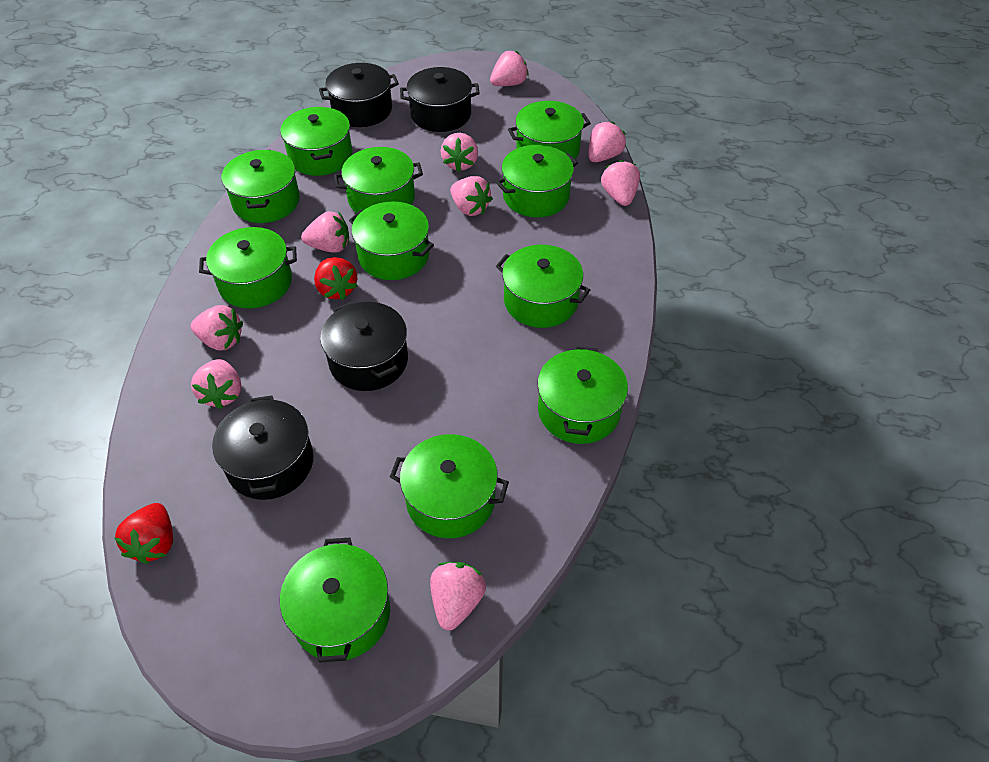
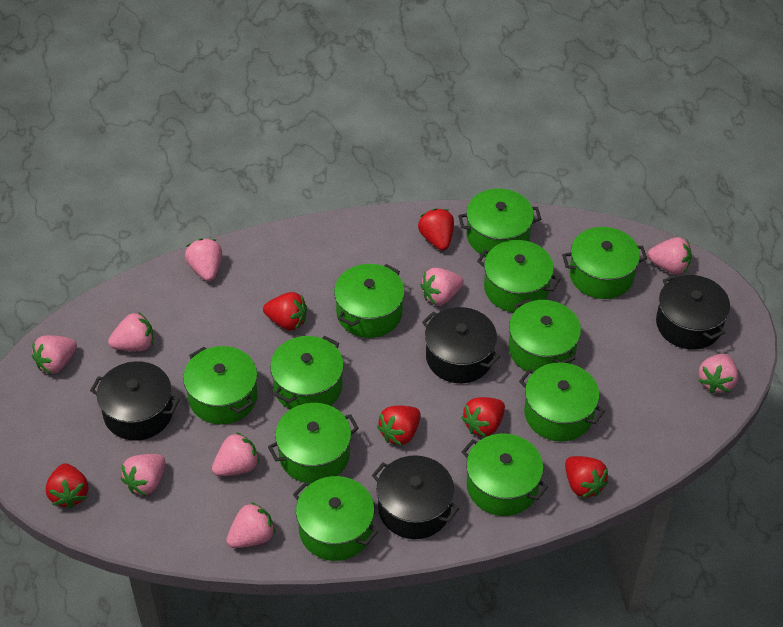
red strawberry: 2 -> 6

